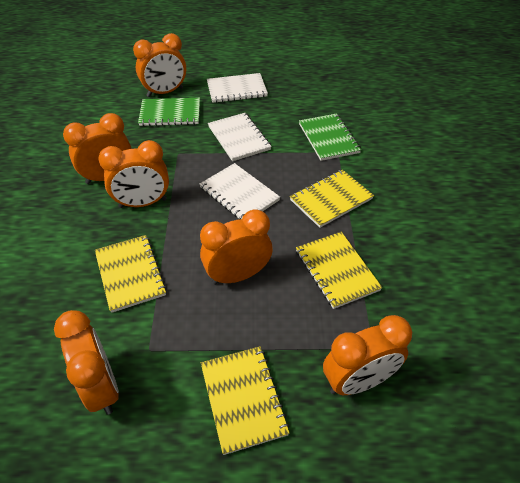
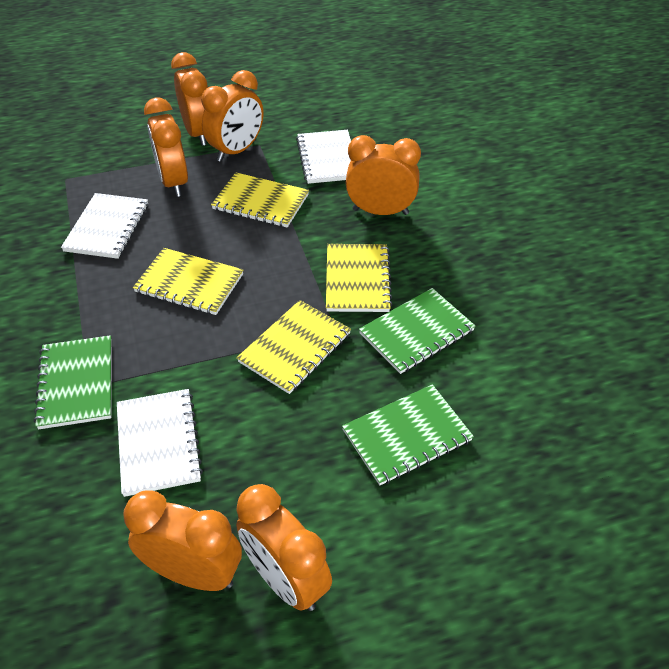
green notebook: 2 -> 3

